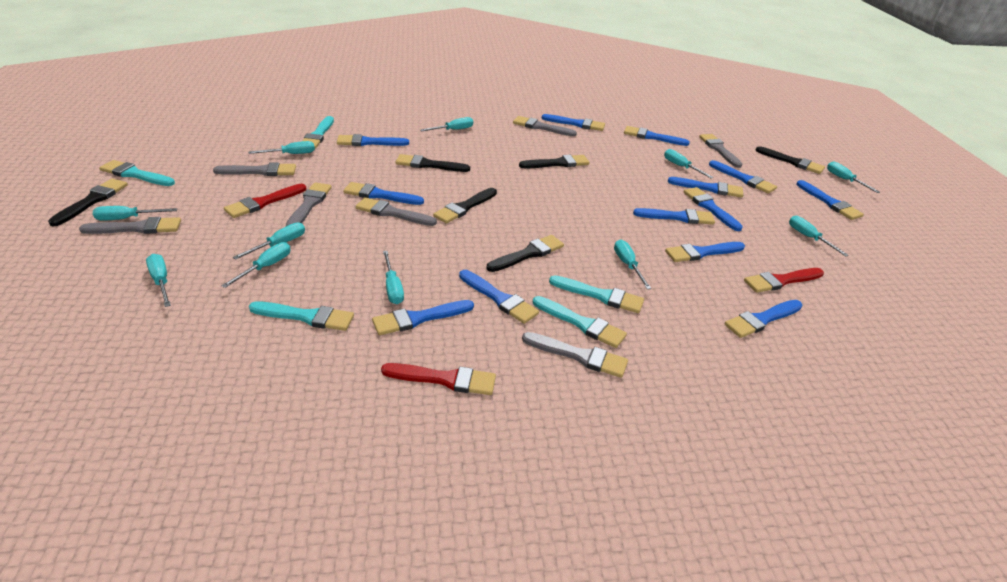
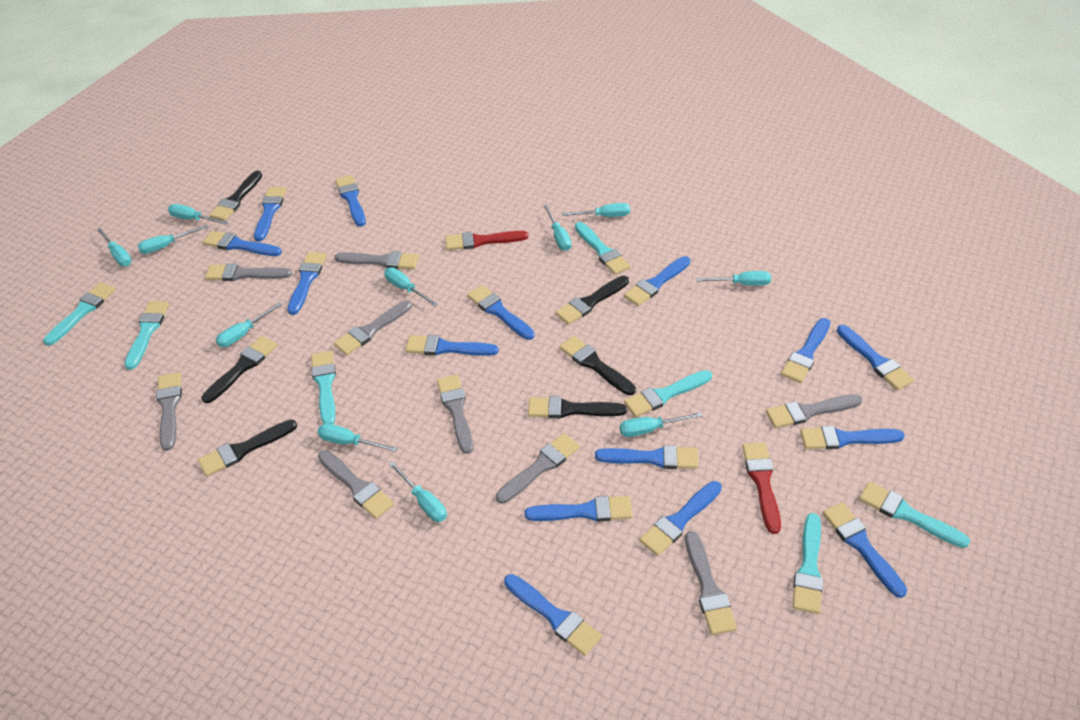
blue brush: 13 -> 15
grey brush: 7 -> 9
red brush: 3 -> 2
turquoise brush: 5 -> 7

